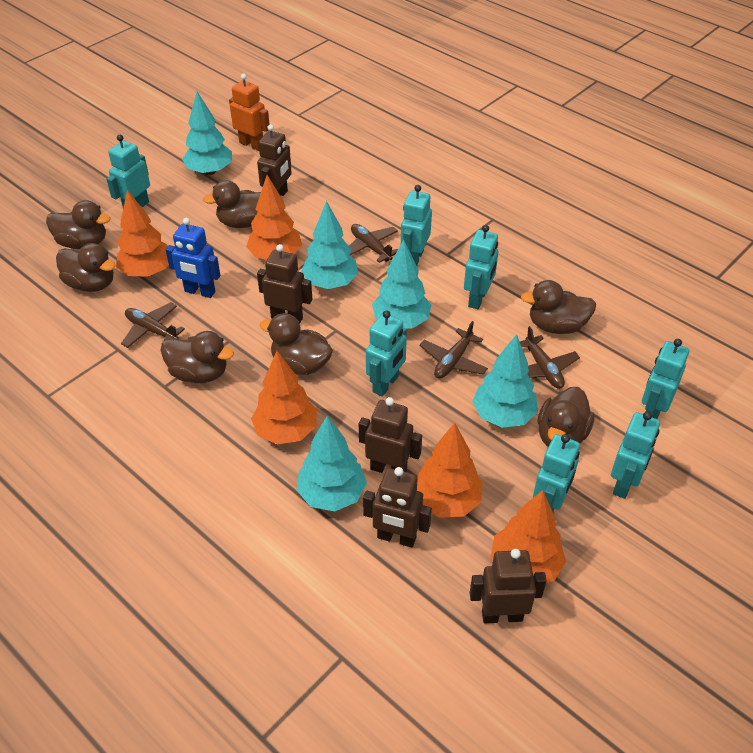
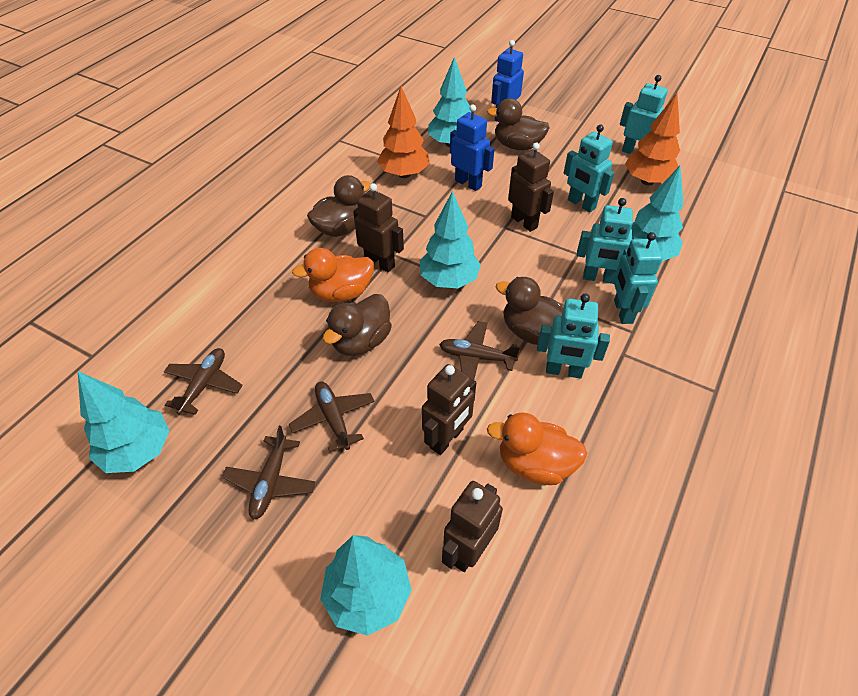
blue robot: 1 -> 2
brown duck: 7 -> 4
brown robot: 5 -> 4
orange duck: 0 -> 2
orange robot: 1 -> 0
orange tree: 5 -> 2
turquoise robot: 7 -> 5

